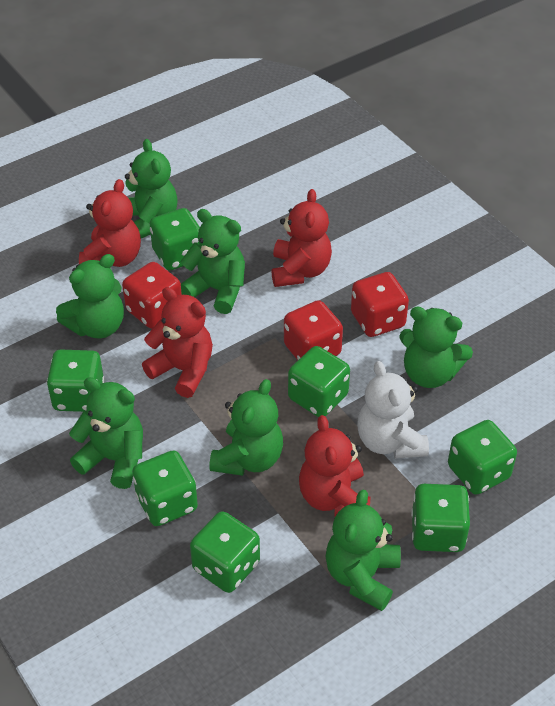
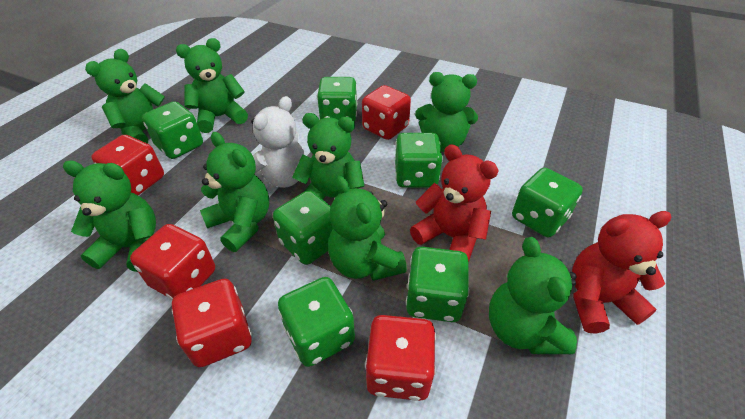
green teddy bear: 7 -> 8
red dice: 3 -> 5
red teddy bear: 4 -> 2

